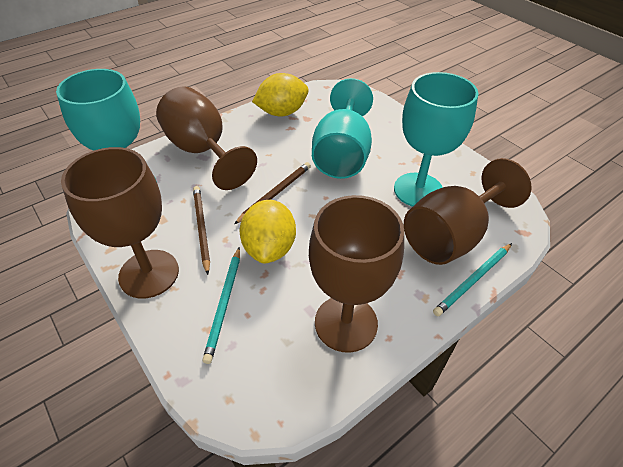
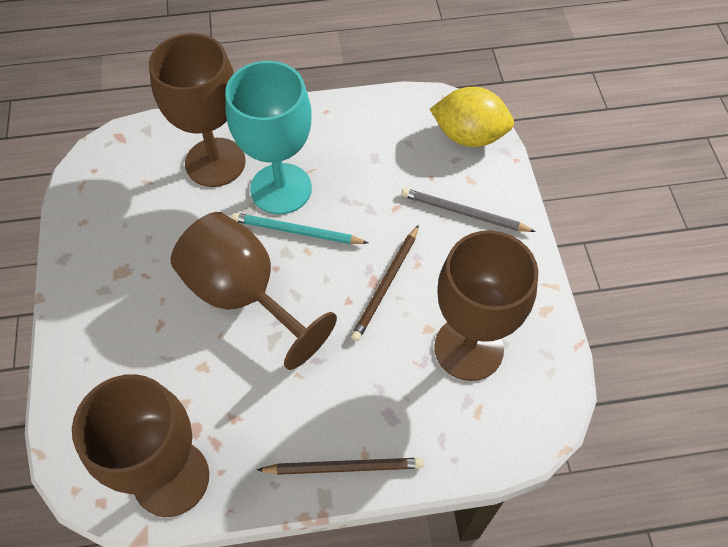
grey pencil: 0 -> 1
turquoise goblet: 3 -> 1
turquoise pencil: 2 -> 1
yellow lemon: 2 -> 1

